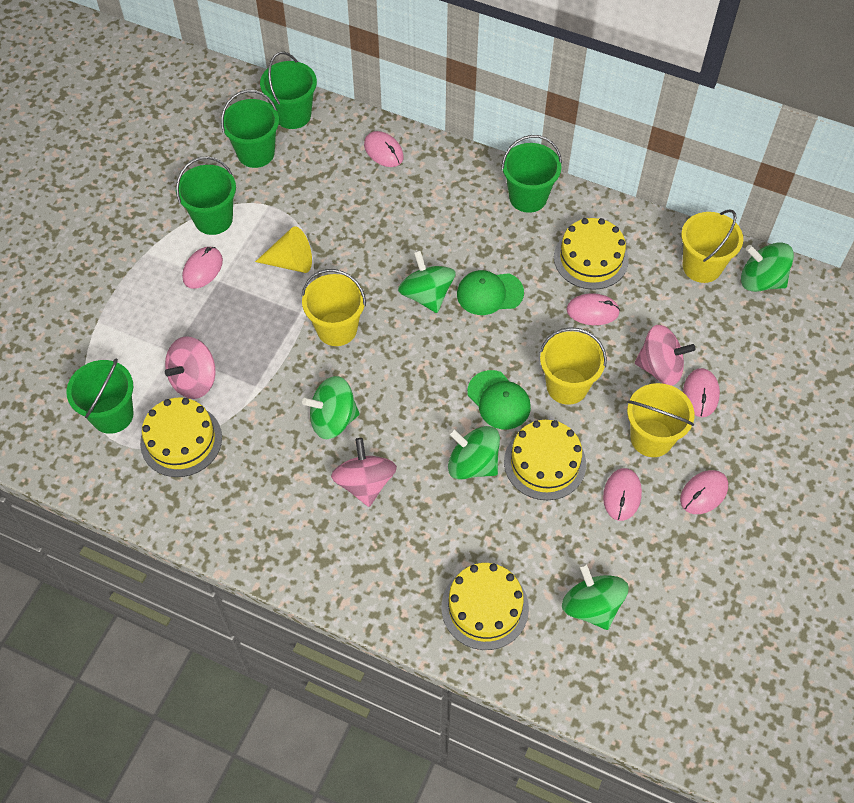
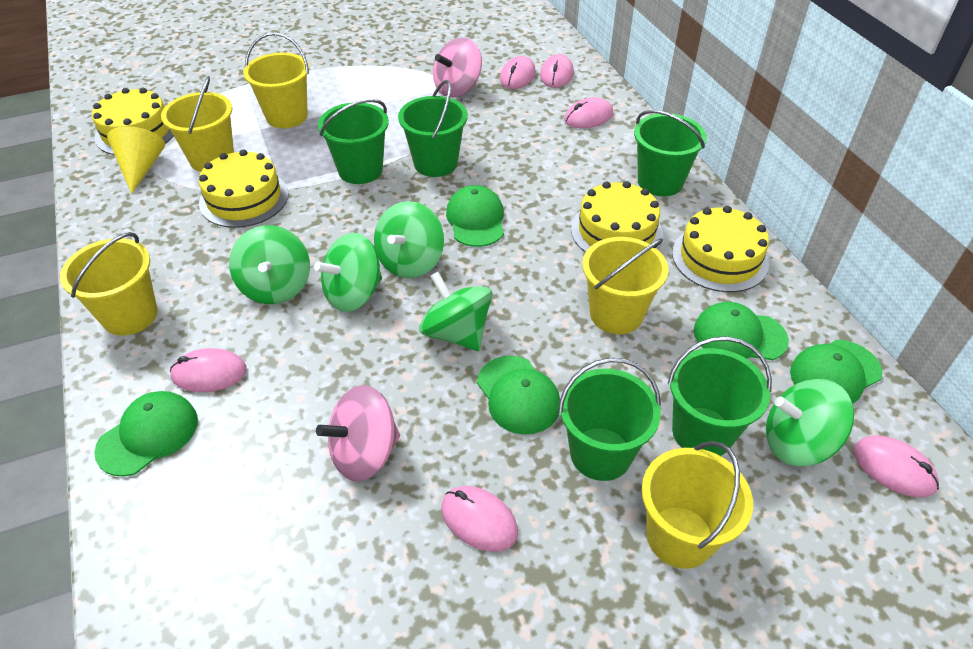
green cap: 2 -> 5
pink spinning top: 3 -> 2
yellow bucket: 4 -> 5

